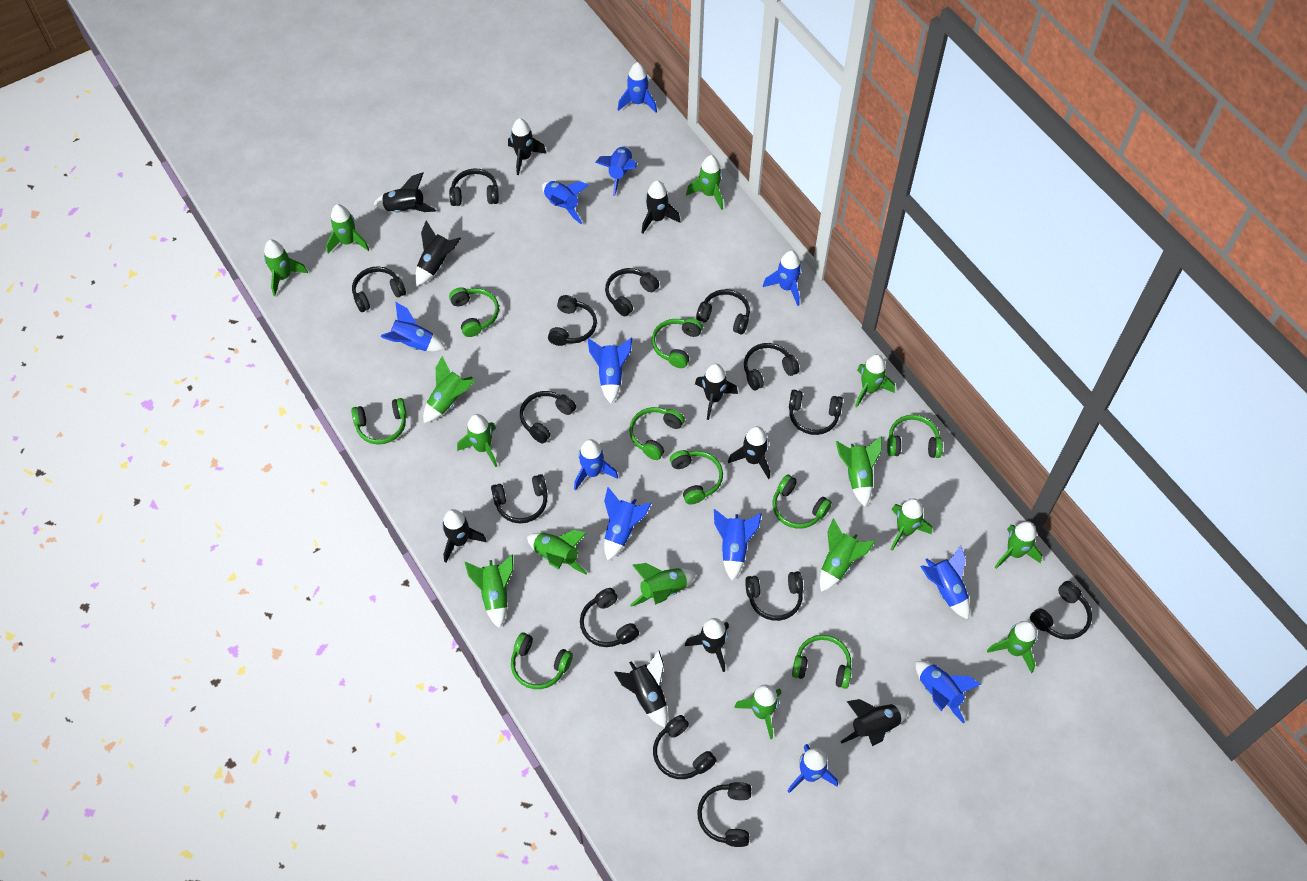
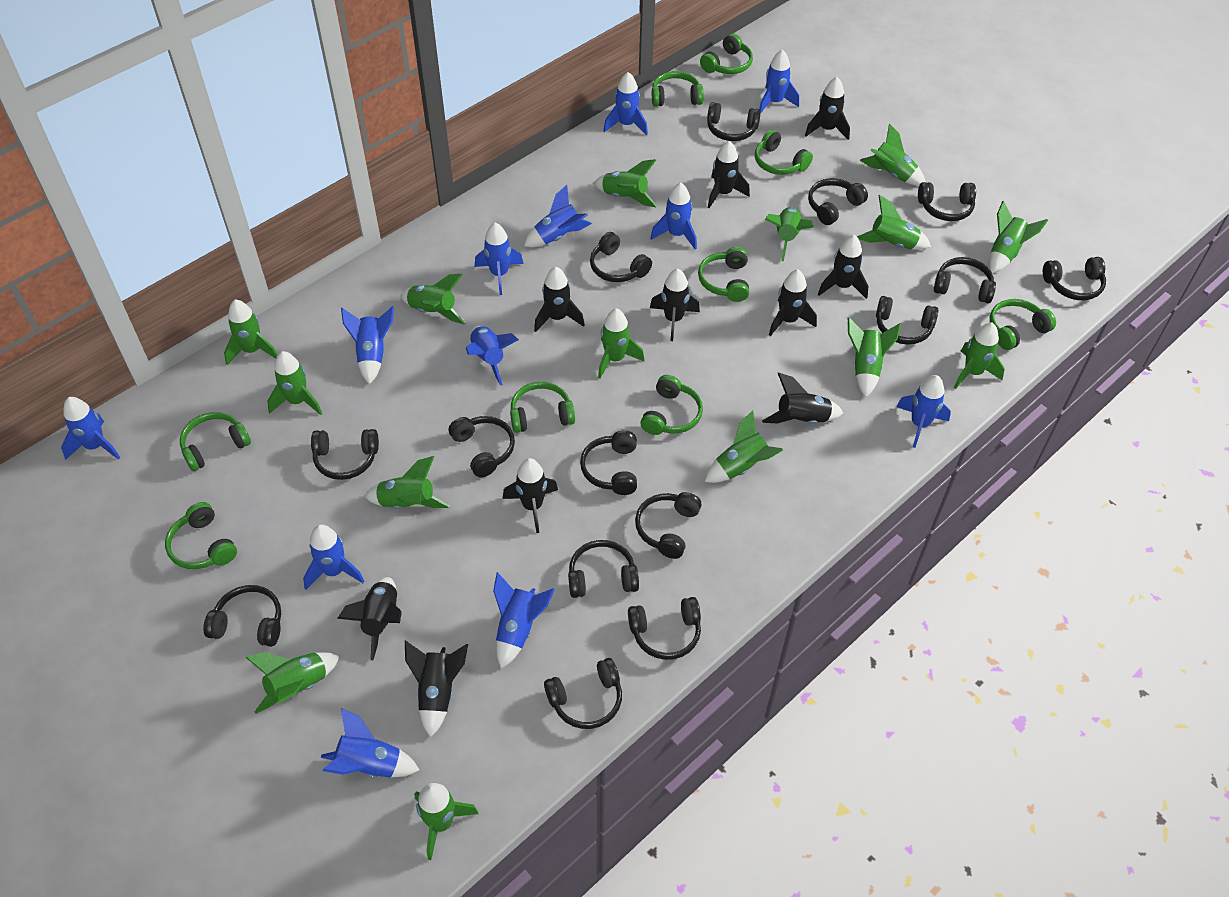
black headphones: 14 -> 15

